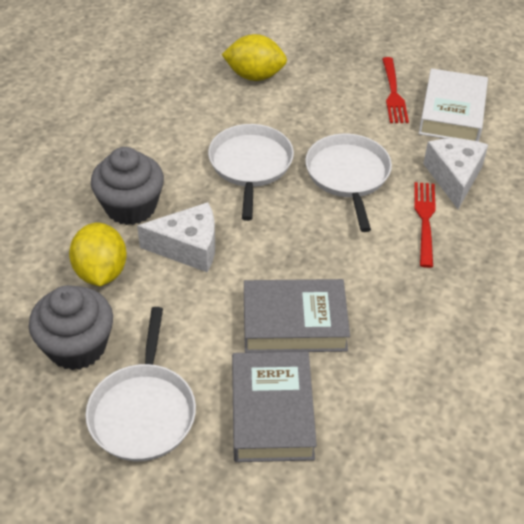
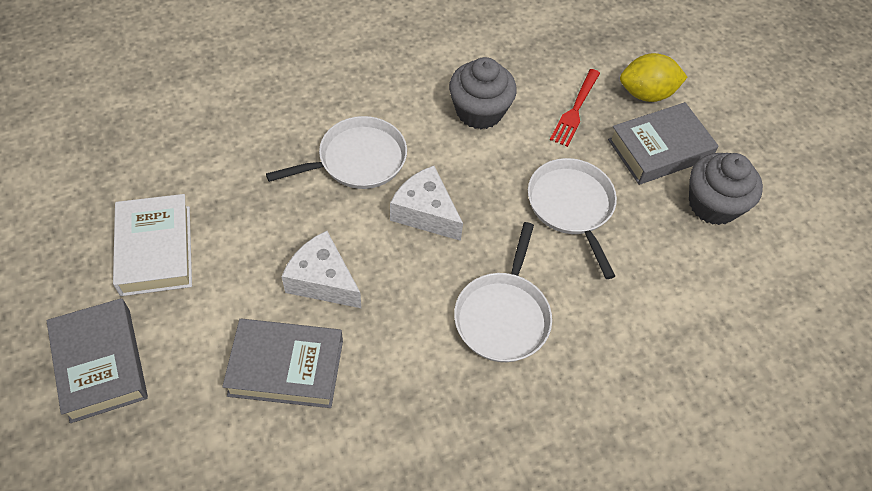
grey book: 2 -> 3
red fork: 2 -> 1
yellow lemon: 2 -> 1

